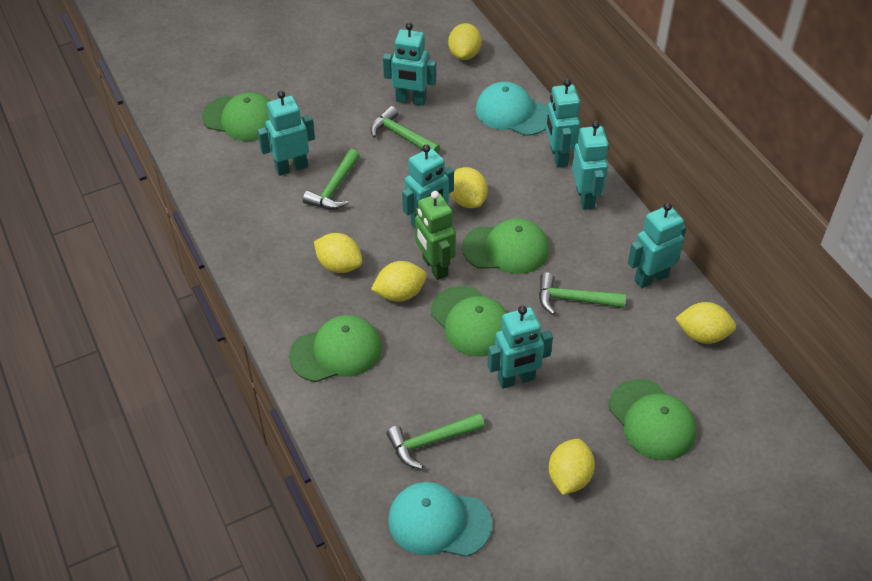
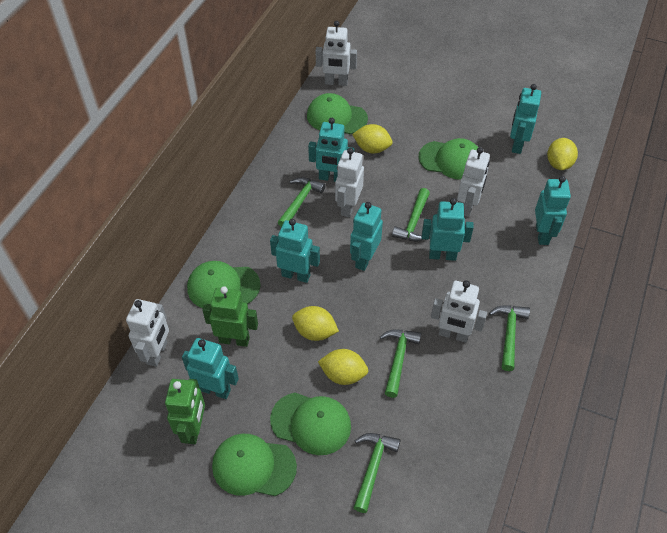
green hammer: 4 -> 5
green robot: 1 -> 2
turquoise cap: 2 -> 0
white robot: 0 -> 5
yellow lemon: 6 -> 4

